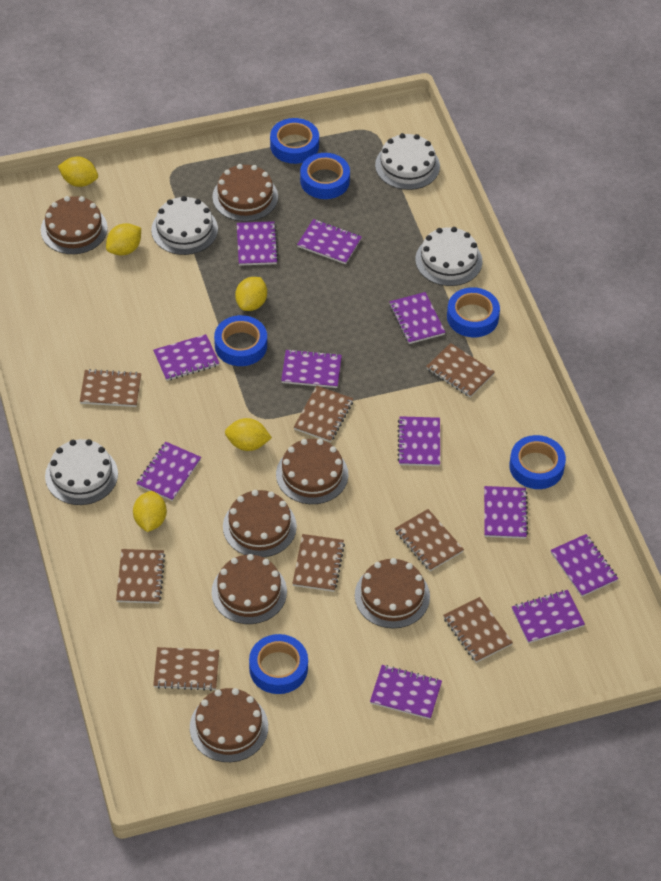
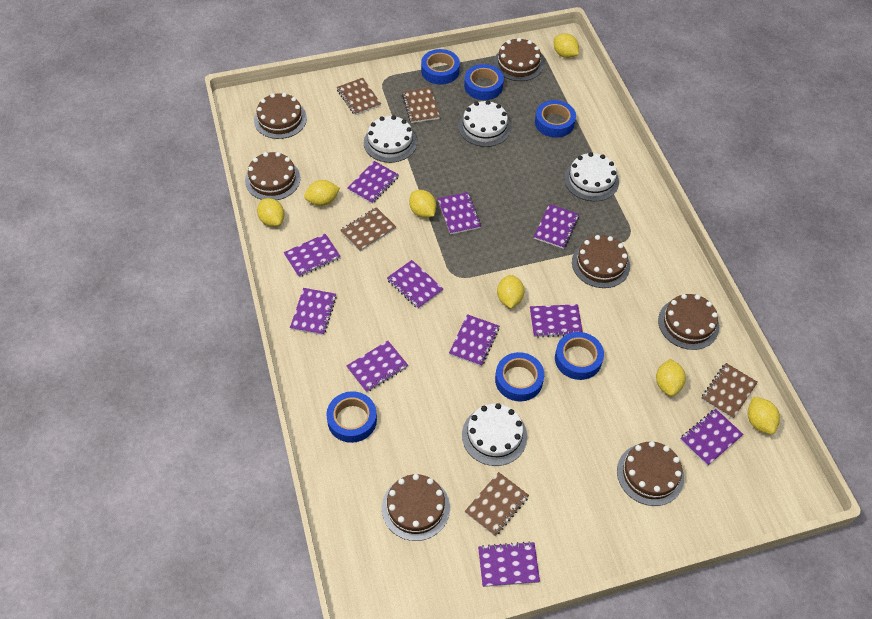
brown notebook: 8 -> 5
yellow lemon: 5 -> 7

